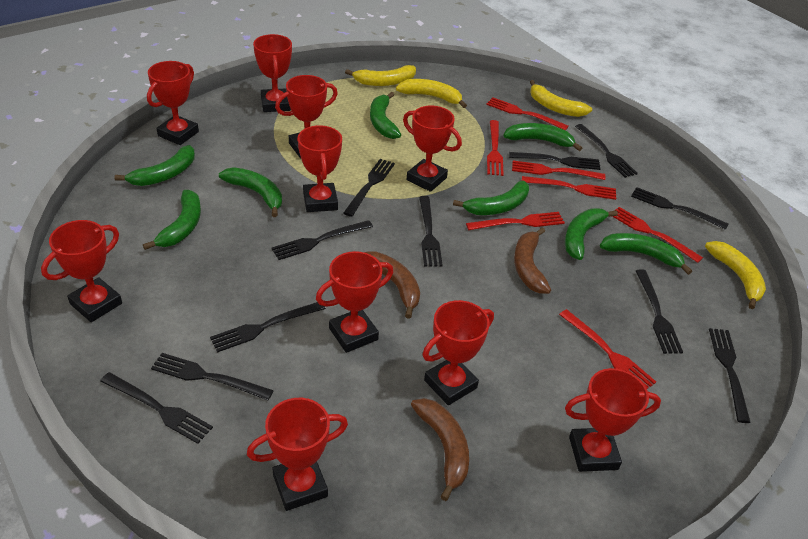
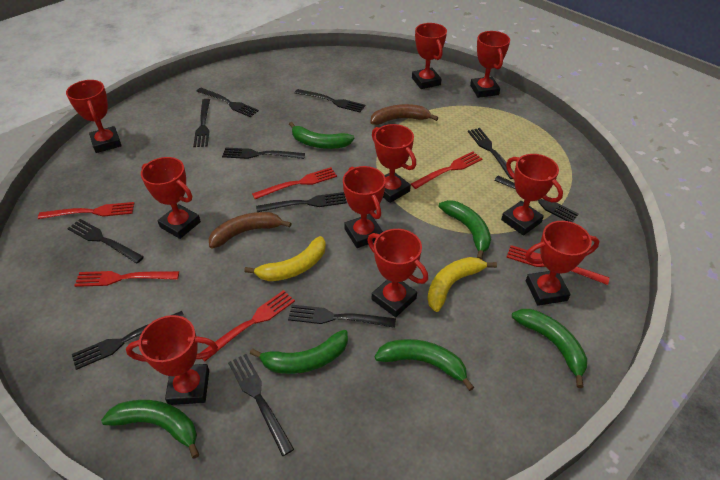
brown banana: 3 -> 2
green banana: 8 -> 6
red fork: 7 -> 6
yellow banana: 4 -> 2

